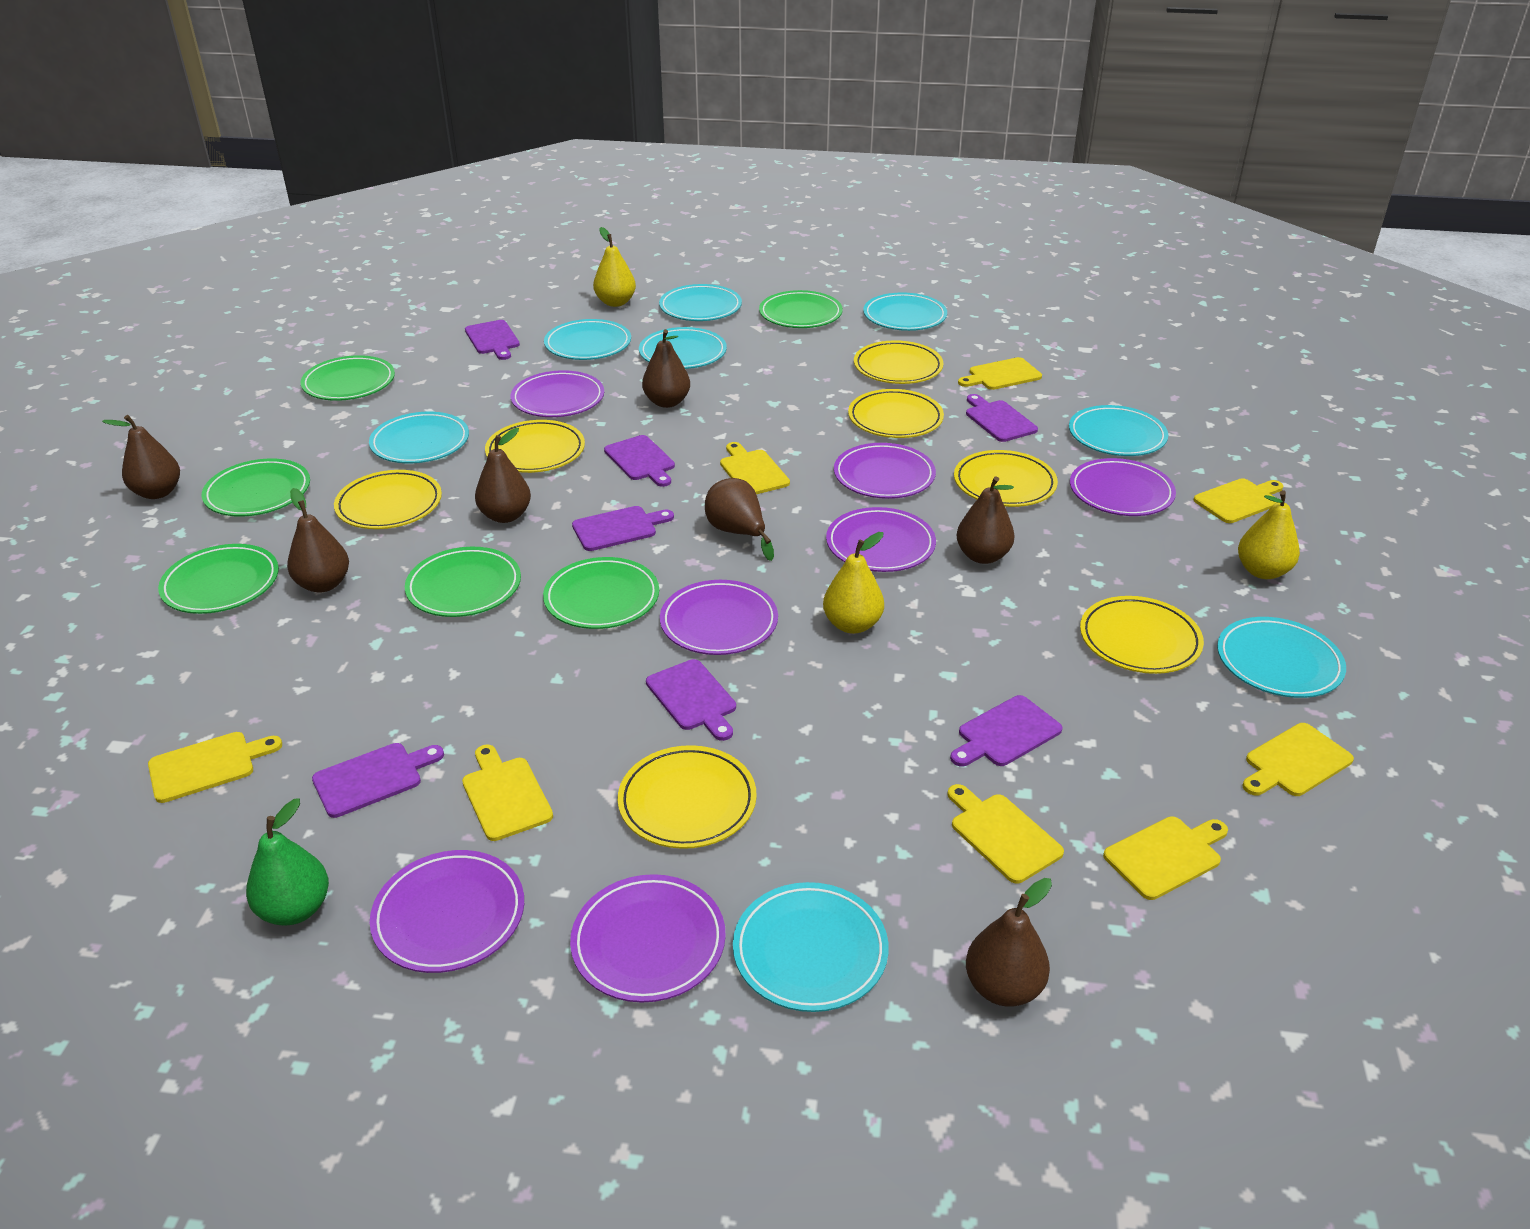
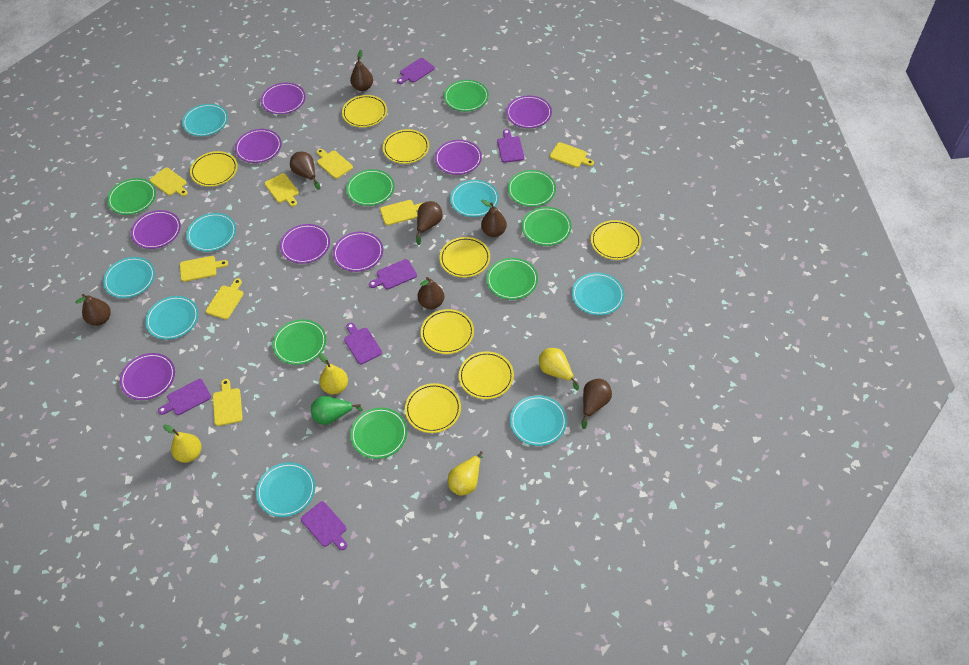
green plate: 6 -> 8
purple cutting board: 7 -> 6
purple plate: 7 -> 8
yellow pear: 3 -> 4
yellow plate: 7 -> 8

